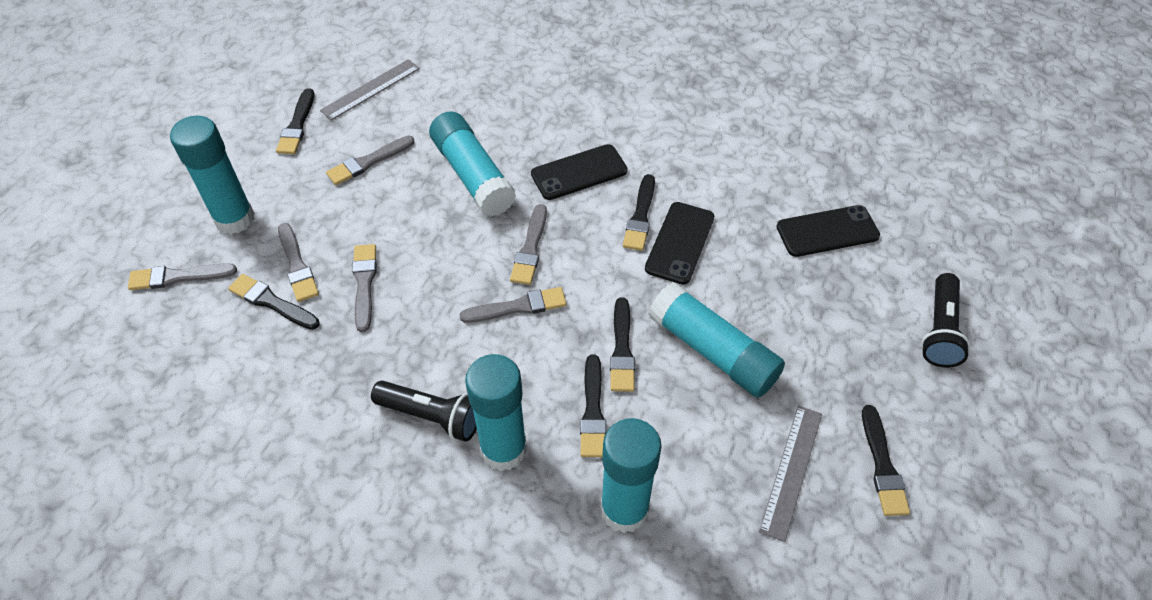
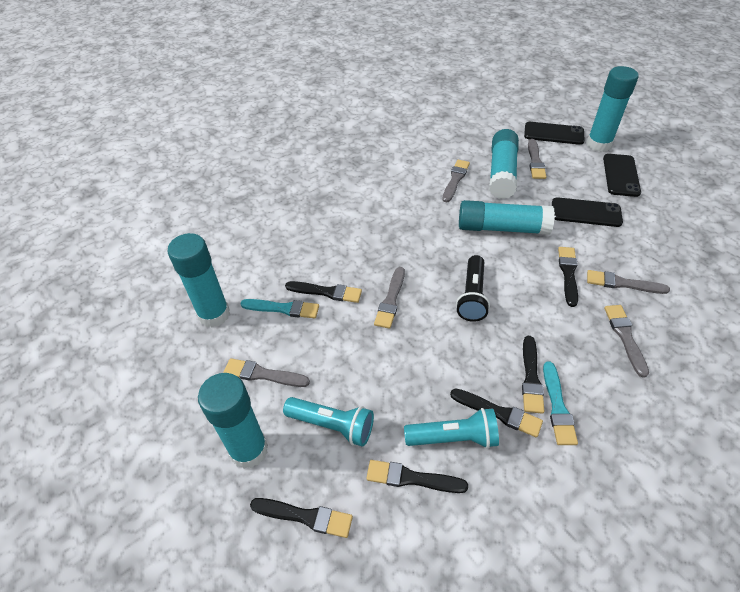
black flashlight: 2 -> 1
grey ruler: 2 -> 0
turquoise brush: 0 -> 2
turquoise flashlight: 0 -> 2

